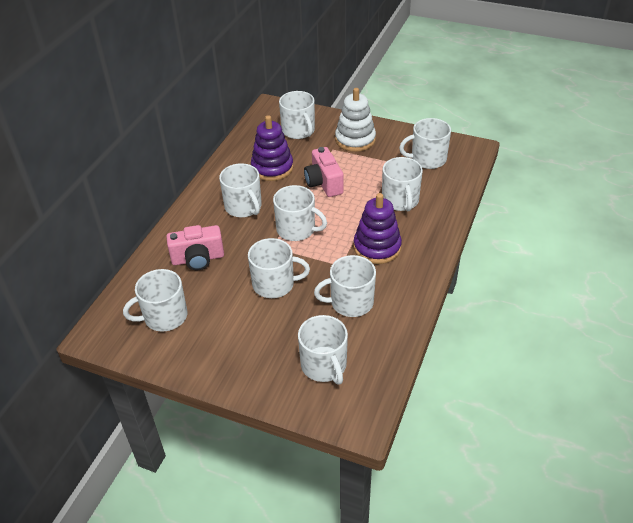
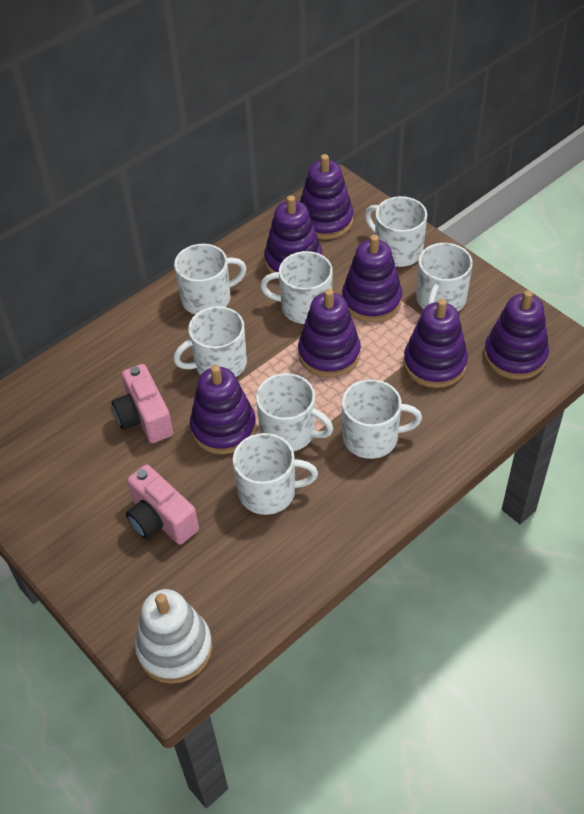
purple stacking toy: 2 -> 7
white mug: 9 -> 8

